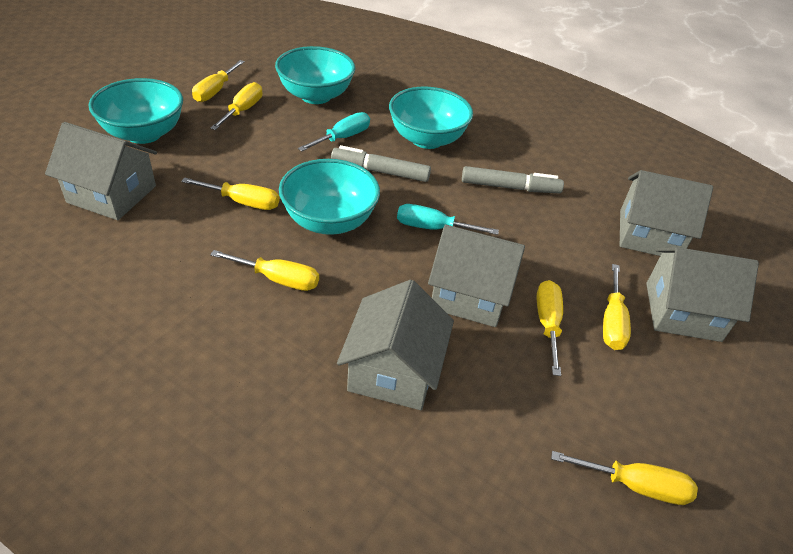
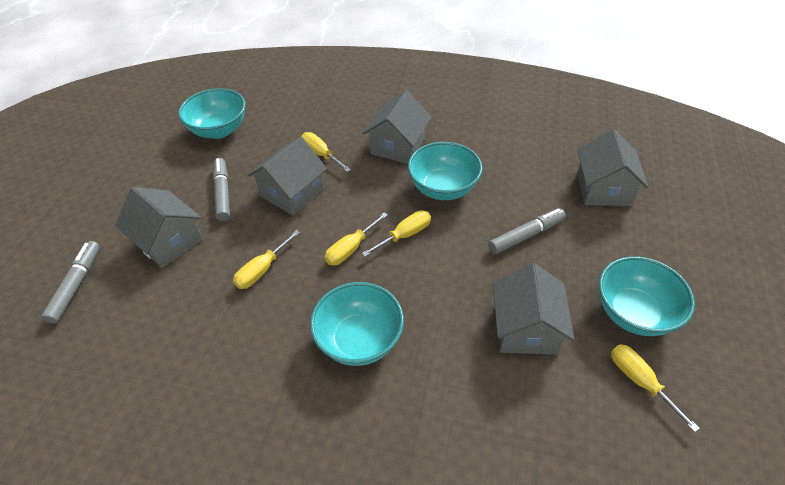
grey marker: 2 -> 3
turquoise screwdriver: 2 -> 0
yellow screwdriver: 7 -> 5

